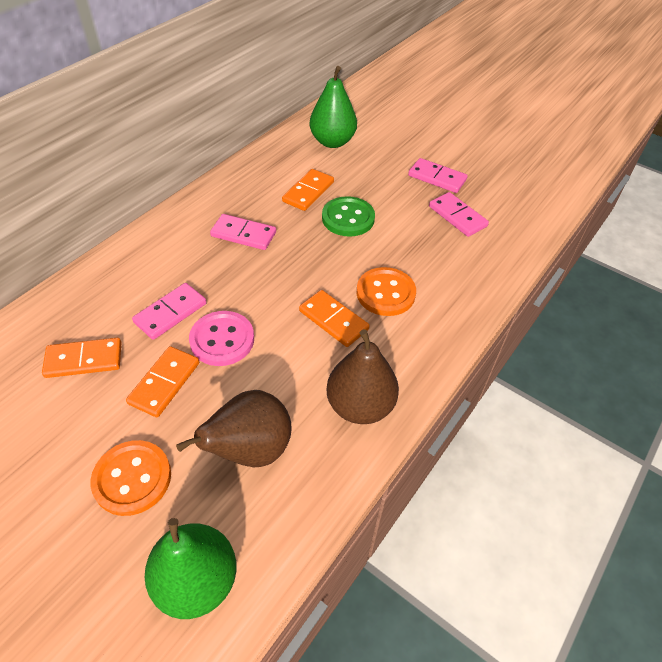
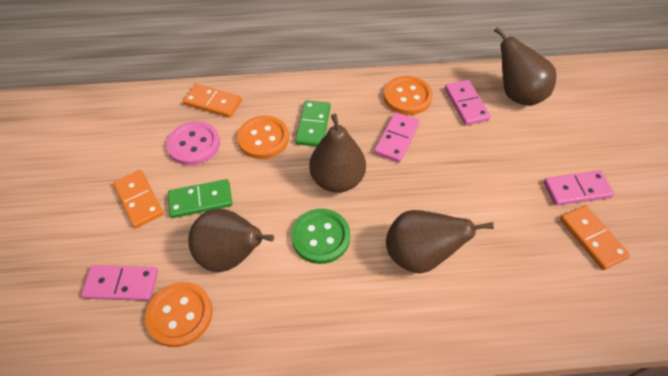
brown pear: 2 -> 4
green domino: 0 -> 2
green pear: 2 -> 0
orange button: 2 -> 3
orange domino: 4 -> 3

